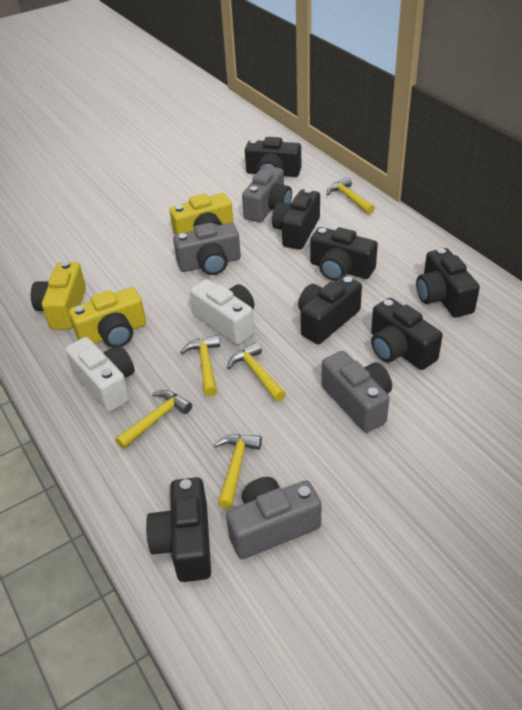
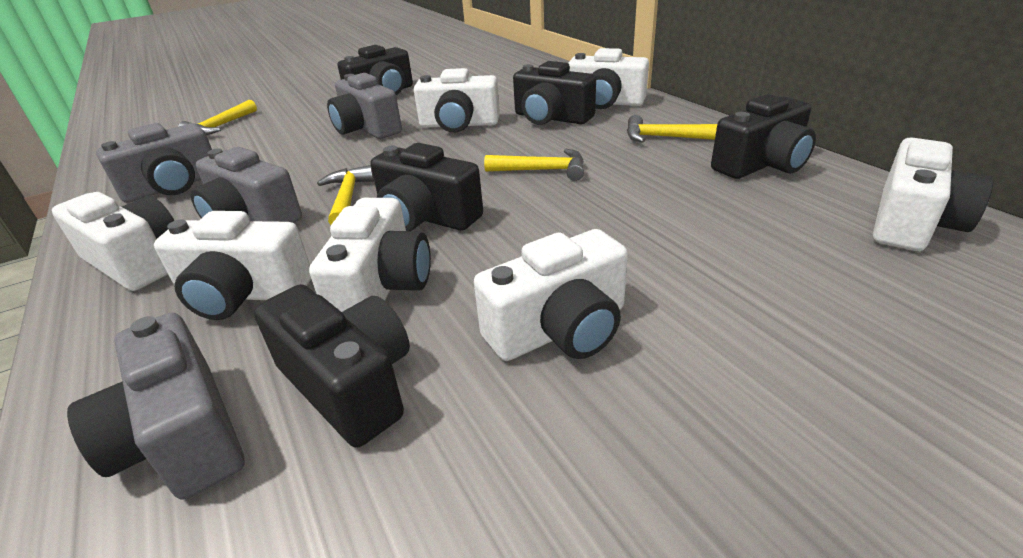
black camera: 7 -> 5
white camera: 2 -> 7
yellow camera: 3 -> 0
yellow hammer: 5 -> 4

